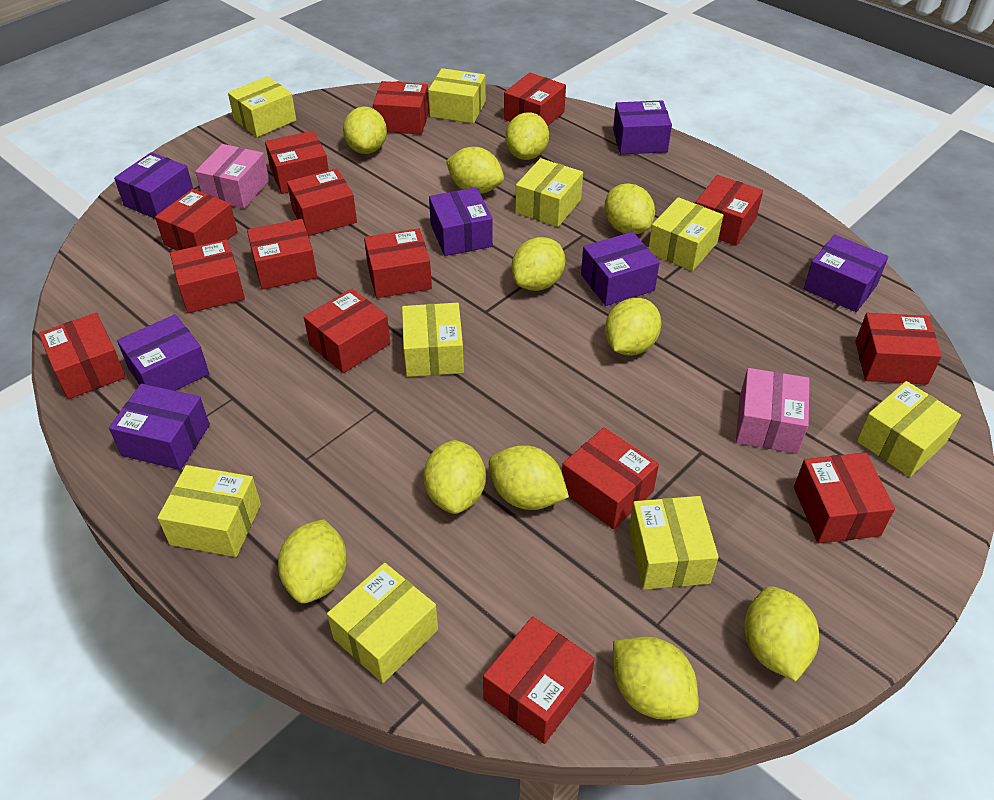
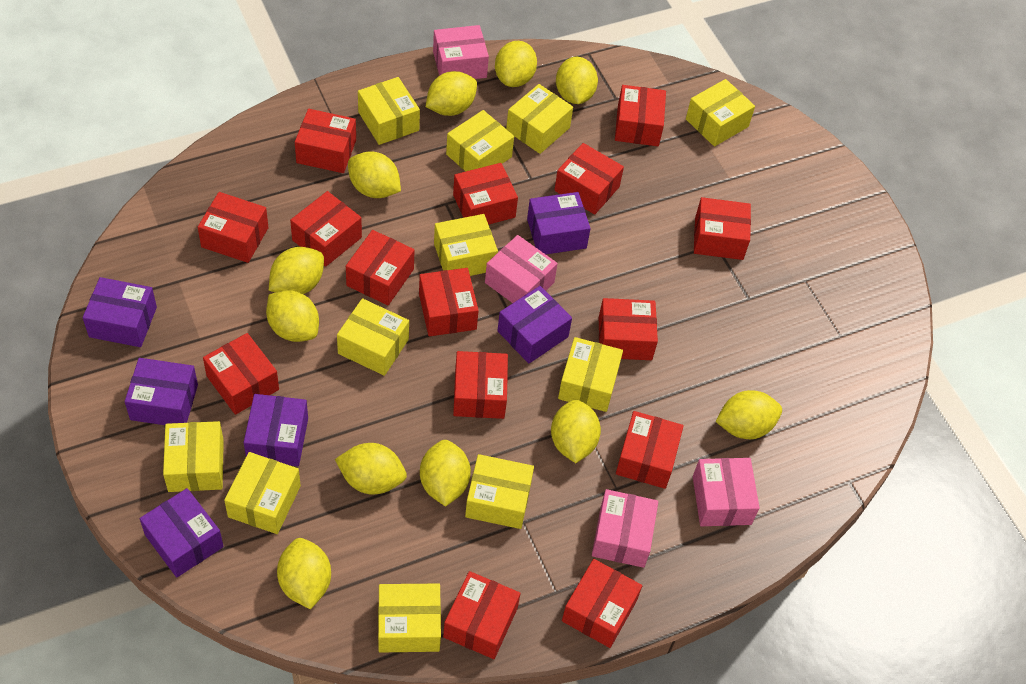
pink box: 2 -> 4
purple box: 7 -> 6
yellow box: 9 -> 11

